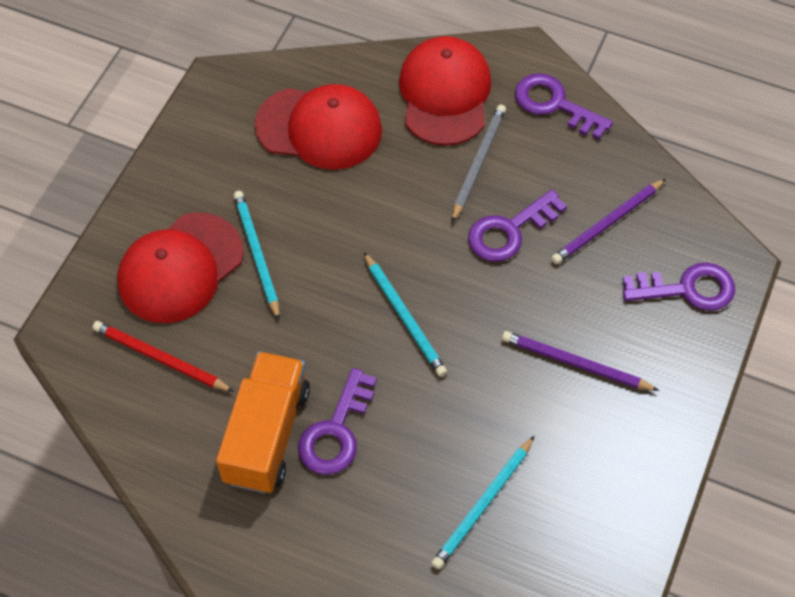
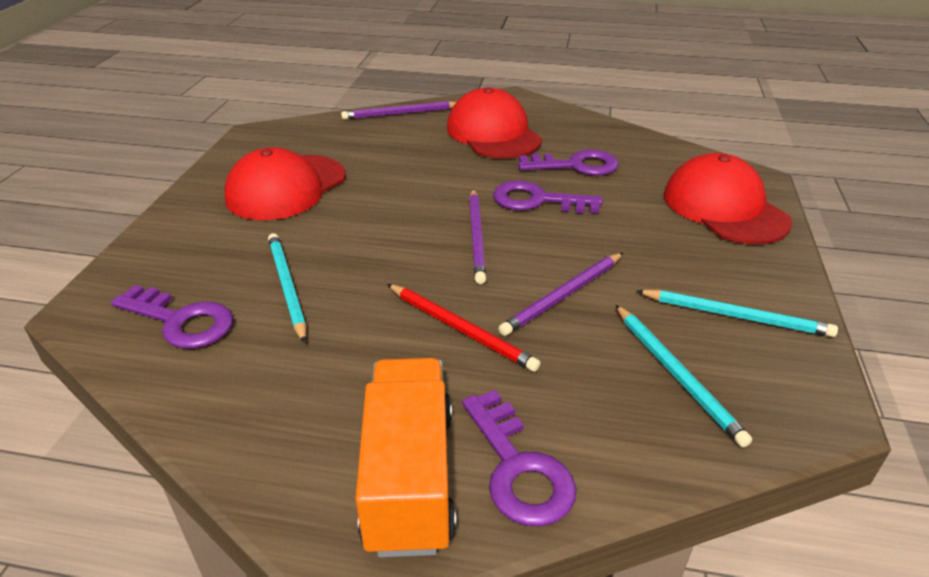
grey pencil: 1 -> 0
purple pencil: 2 -> 3

